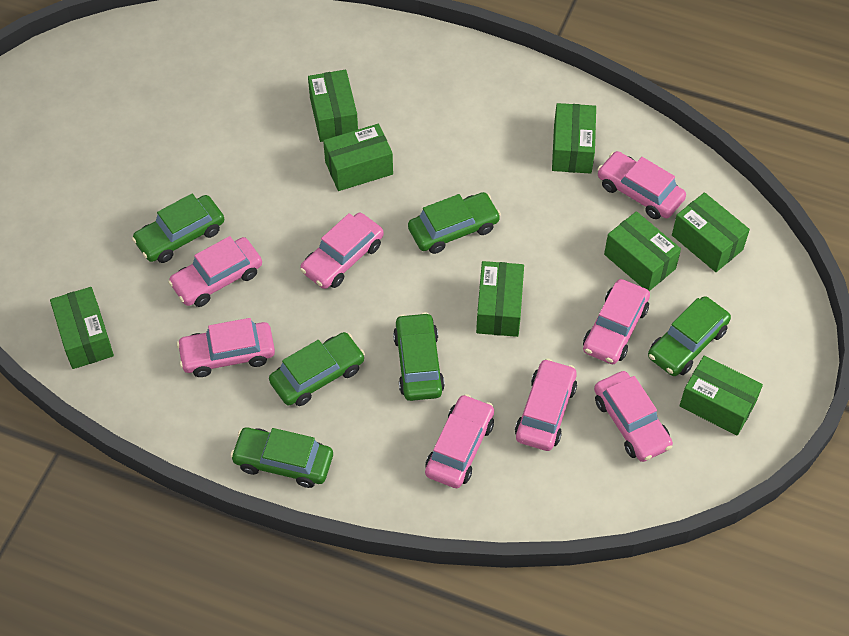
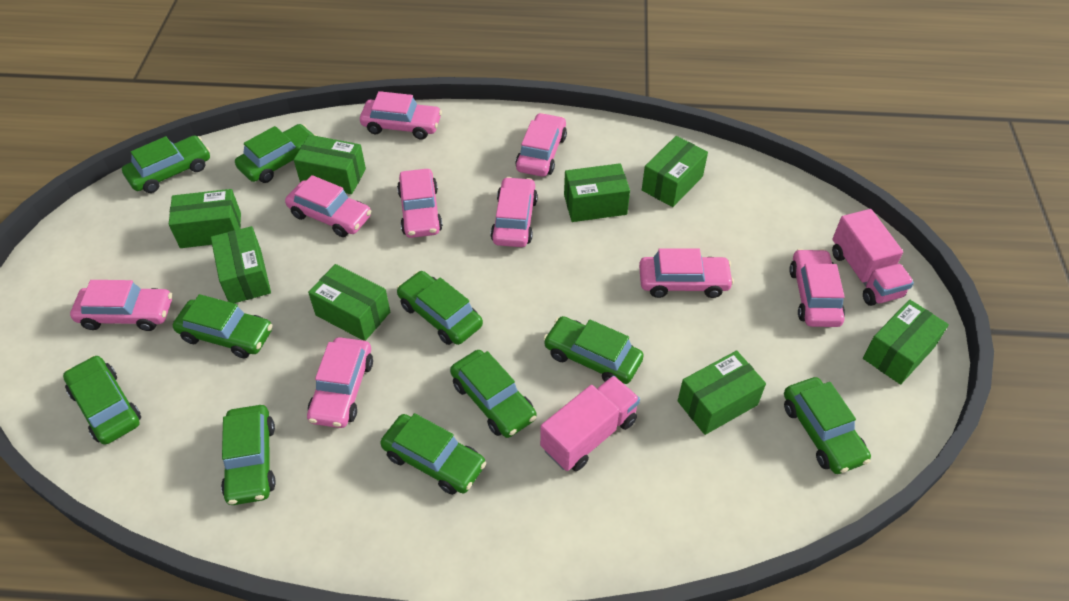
green car: 6 -> 10
pink car: 8 -> 9
pink truck: 0 -> 2

